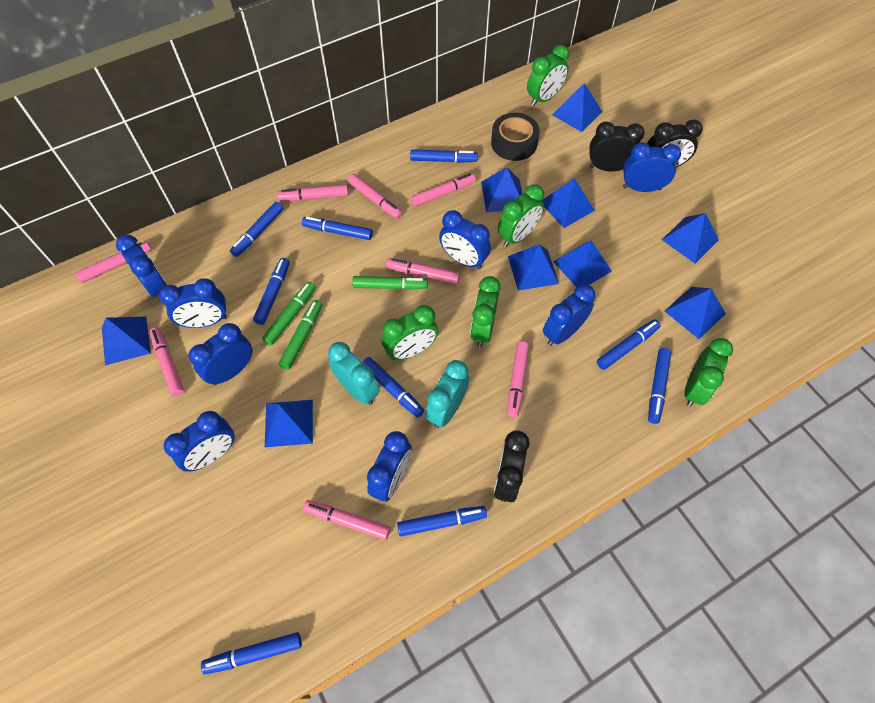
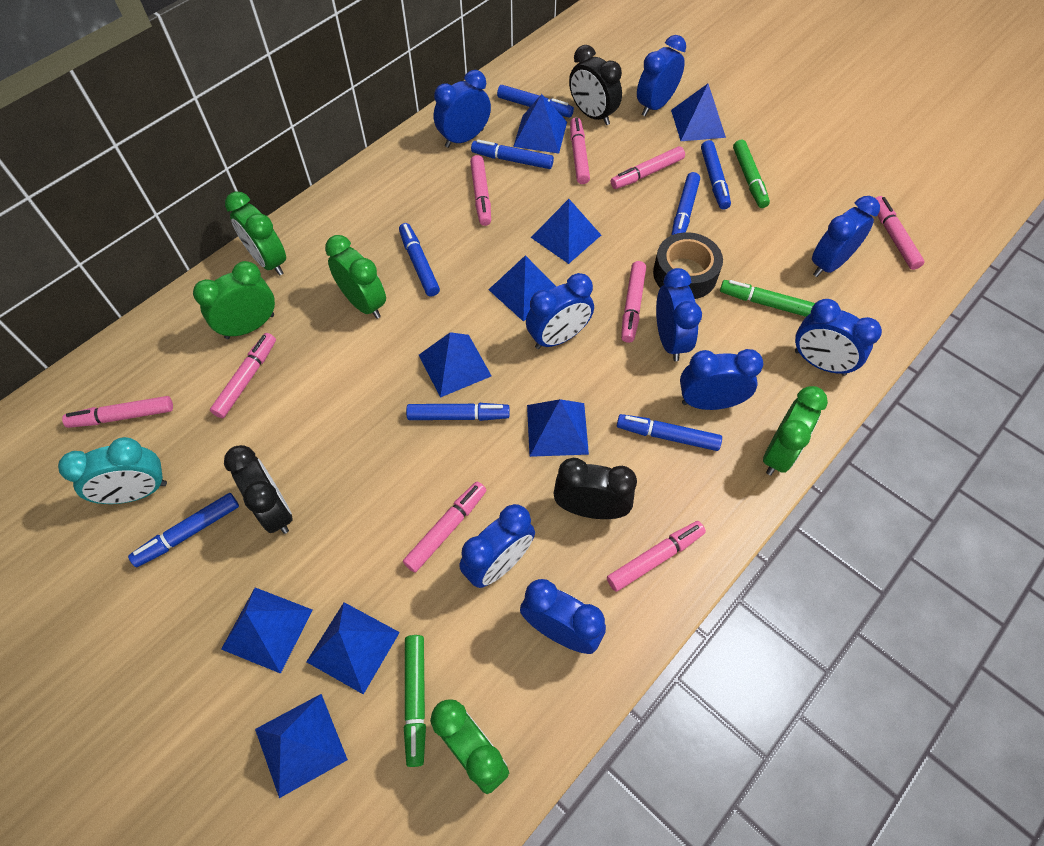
blue clock: 8 -> 9
blue marker: 9 -> 8
pink marker: 8 -> 9
turquoise clock: 2 -> 1

